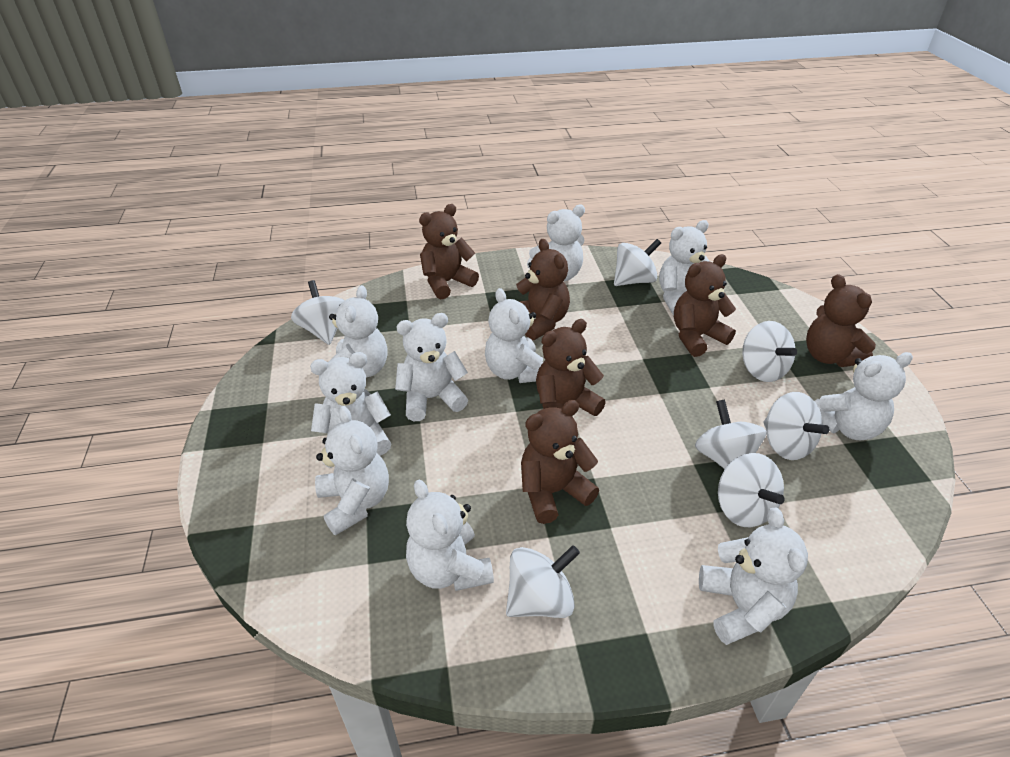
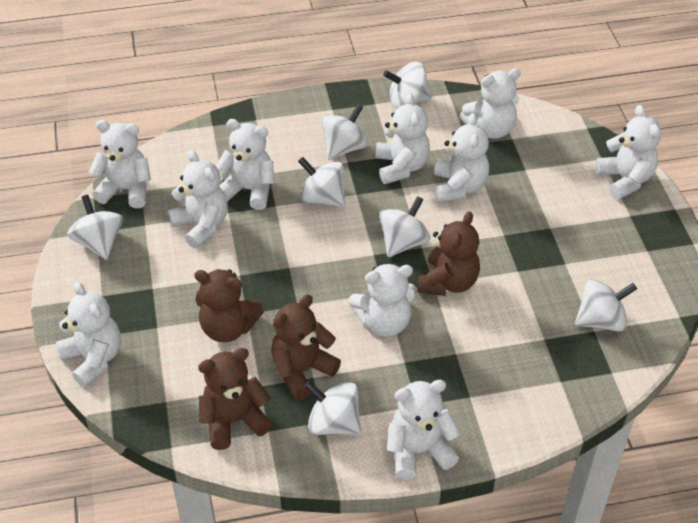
brown teddy bear: 6 -> 4

